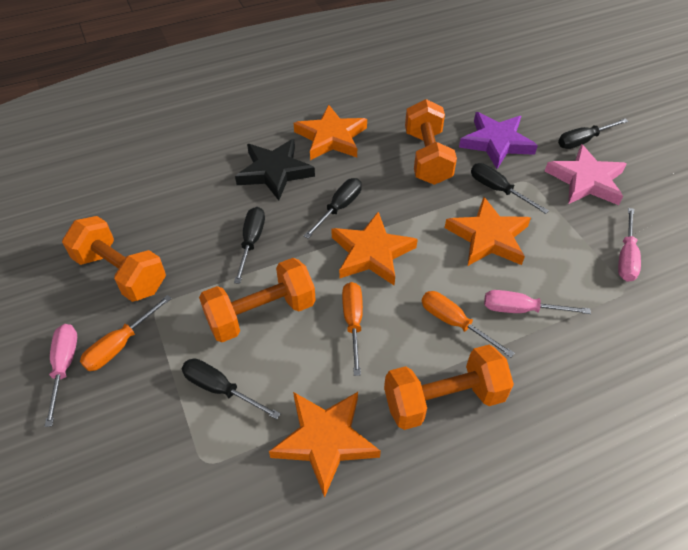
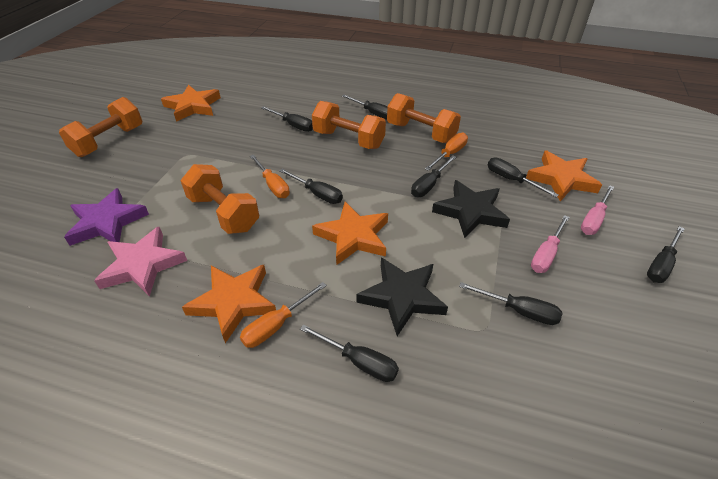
black screwdriver: 5 -> 8
black star: 1 -> 2
pink screwdriver: 3 -> 2

